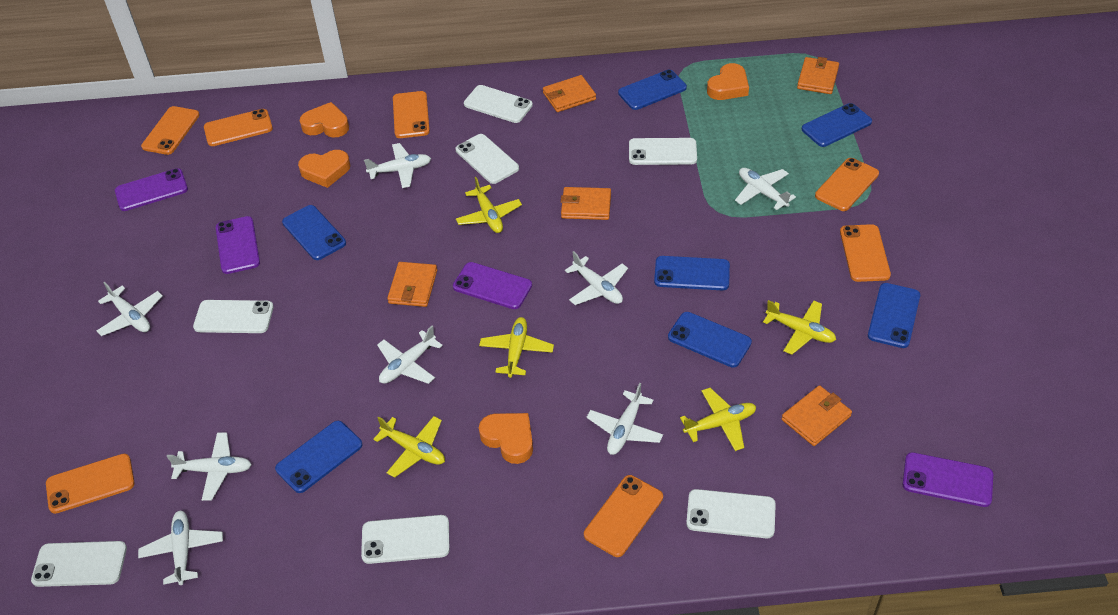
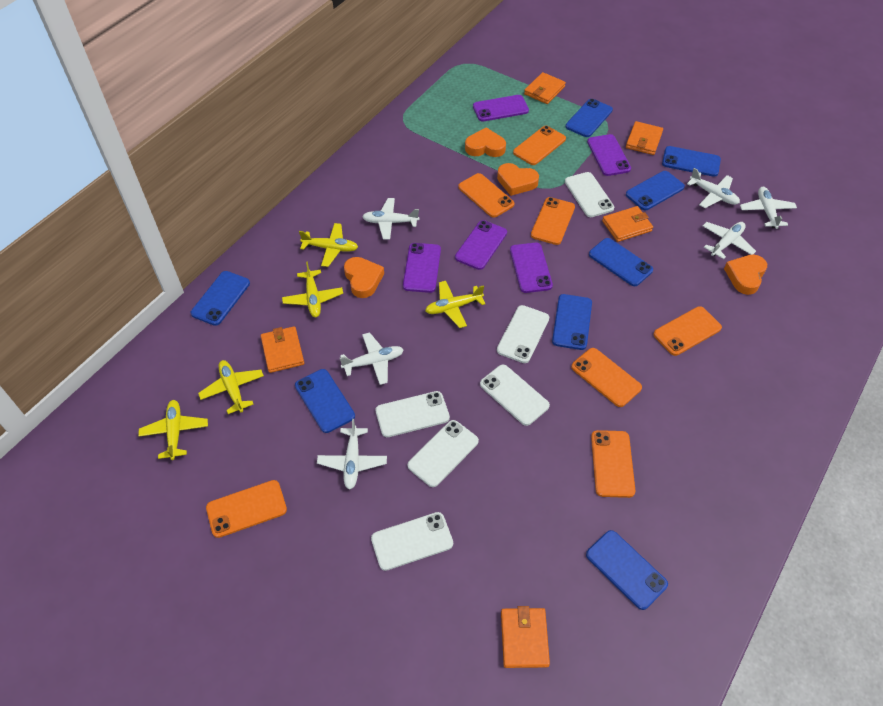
blue phone: 7 -> 8
purple phone: 4 -> 5
white phone: 7 -> 6
white plane: 8 -> 6

